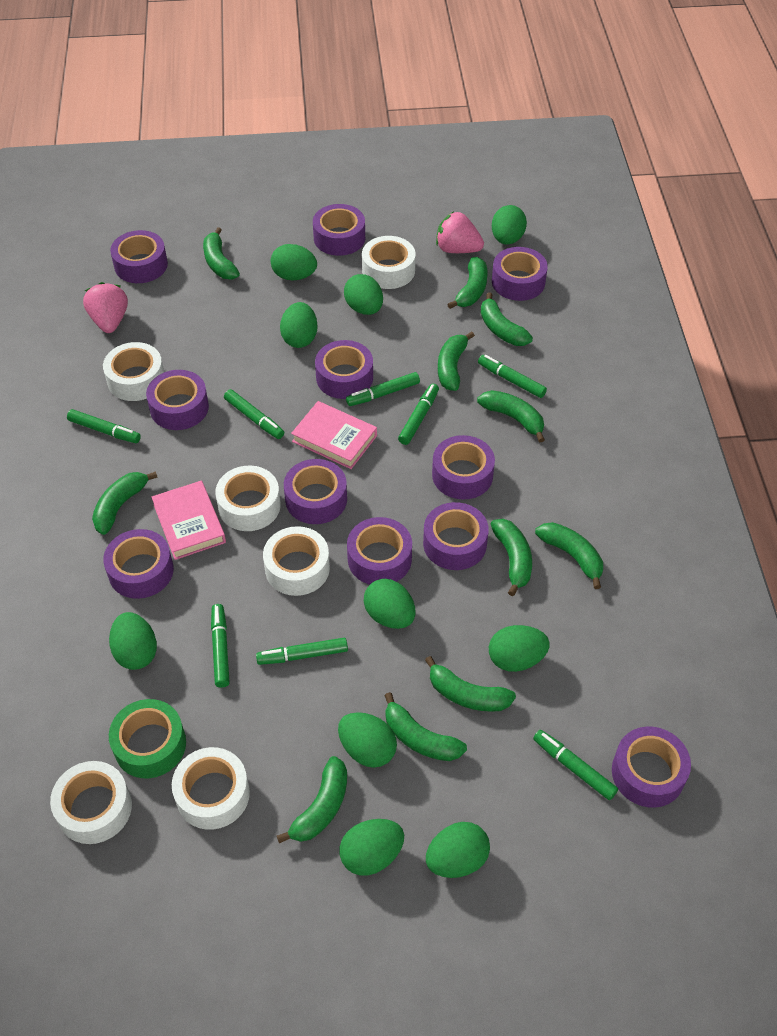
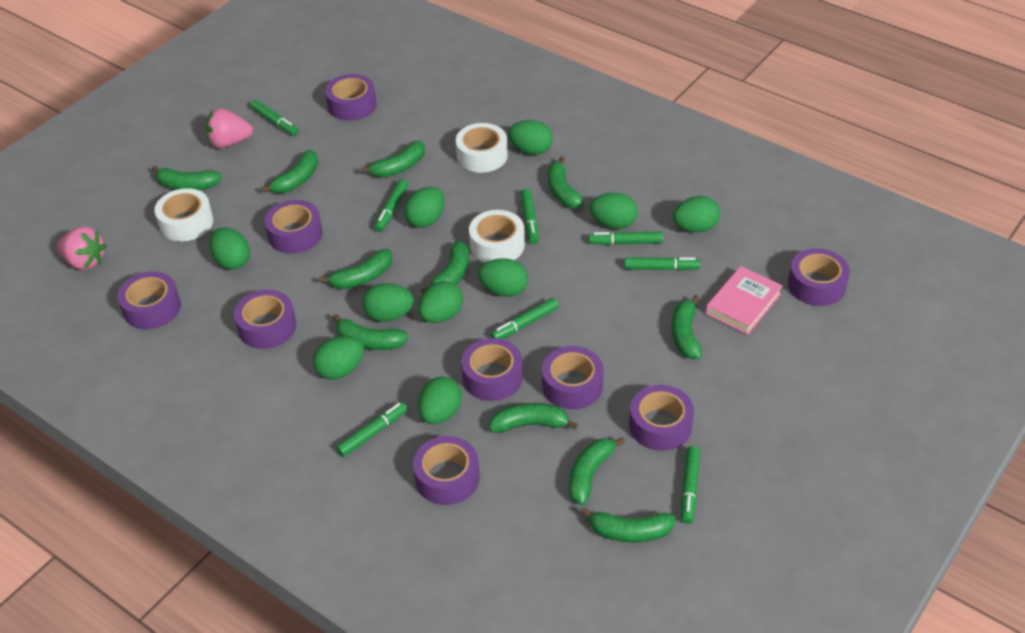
green tape: 1 -> 0
pink book: 2 -> 1
purple tape: 11 -> 9
white tape: 6 -> 3

